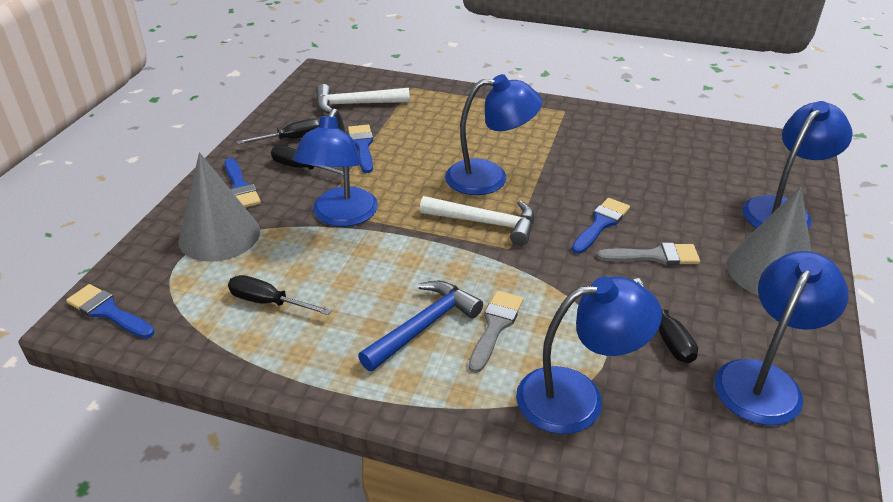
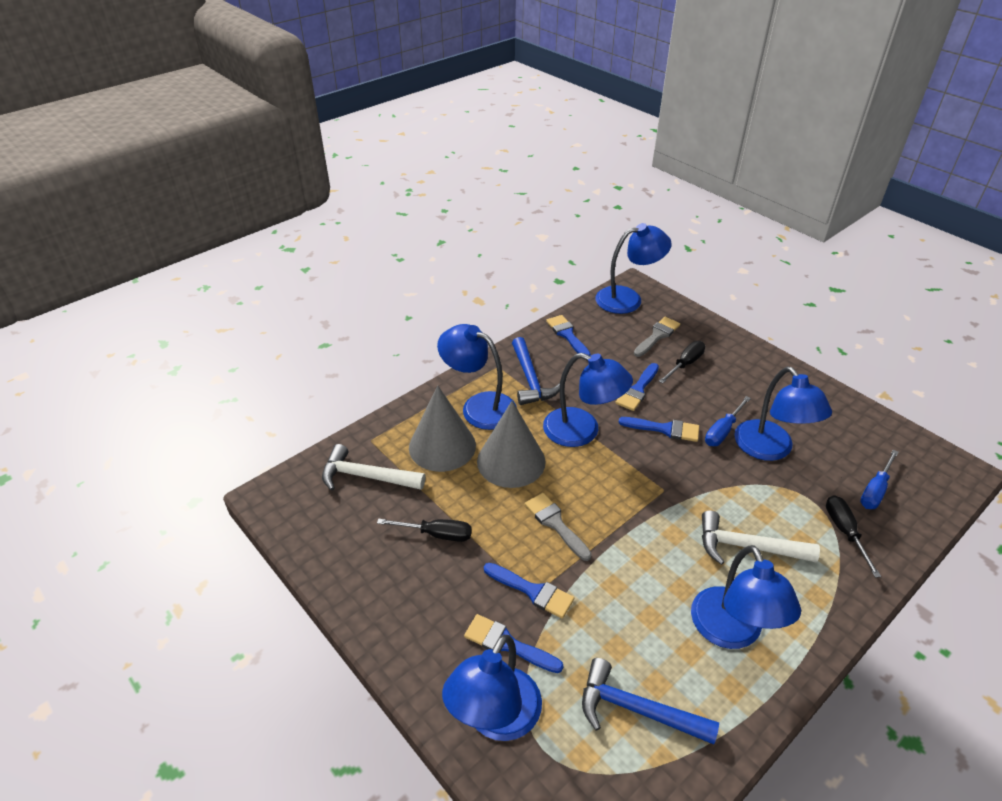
black screwdriver: 4 -> 3
blue brush: 4 -> 5
blue hammer: 1 -> 2
blue lamp: 5 -> 6
blue screwdriver: 0 -> 2

